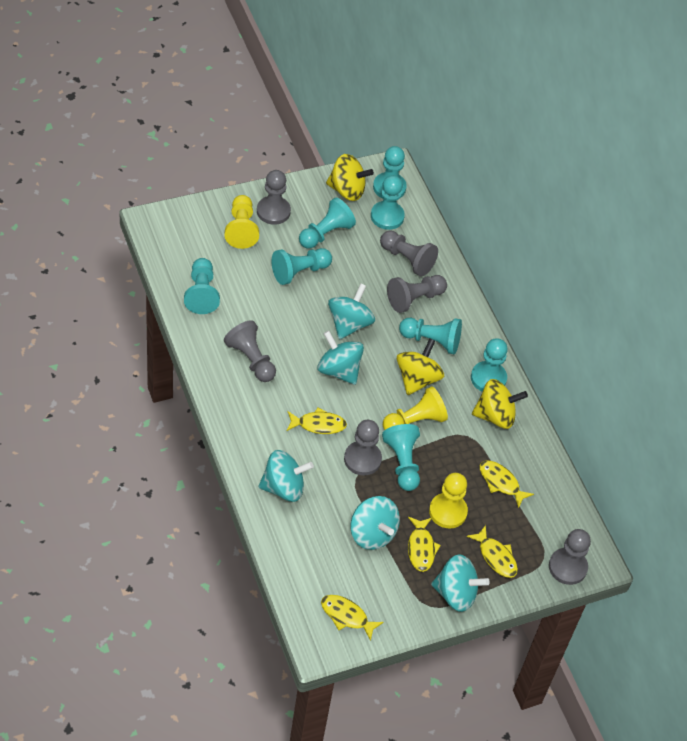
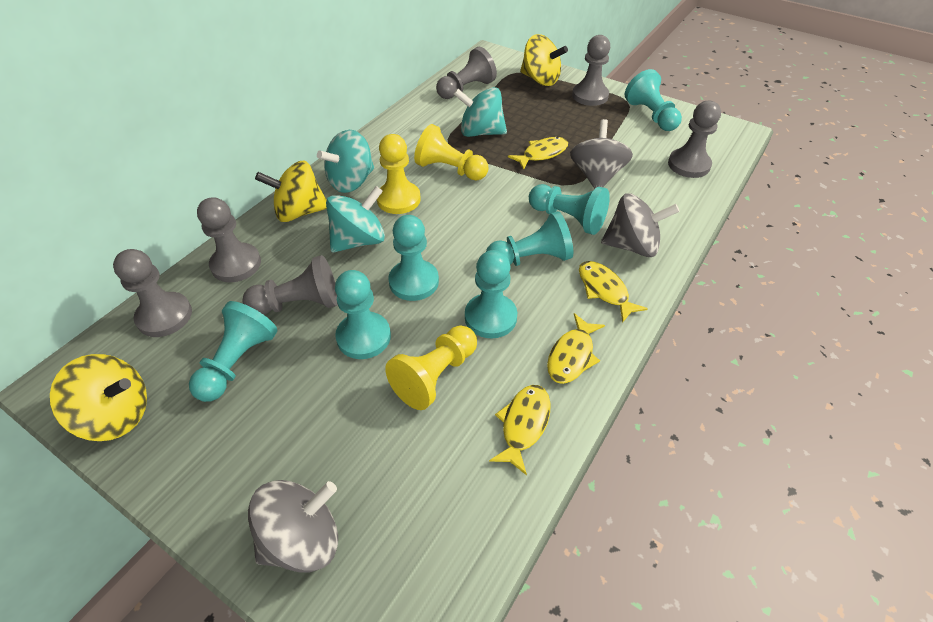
grey spinning top: 0 -> 3
turquoise pawn: 8 -> 7
turquoise spinning top: 5 -> 3
yellow fish: 5 -> 4

